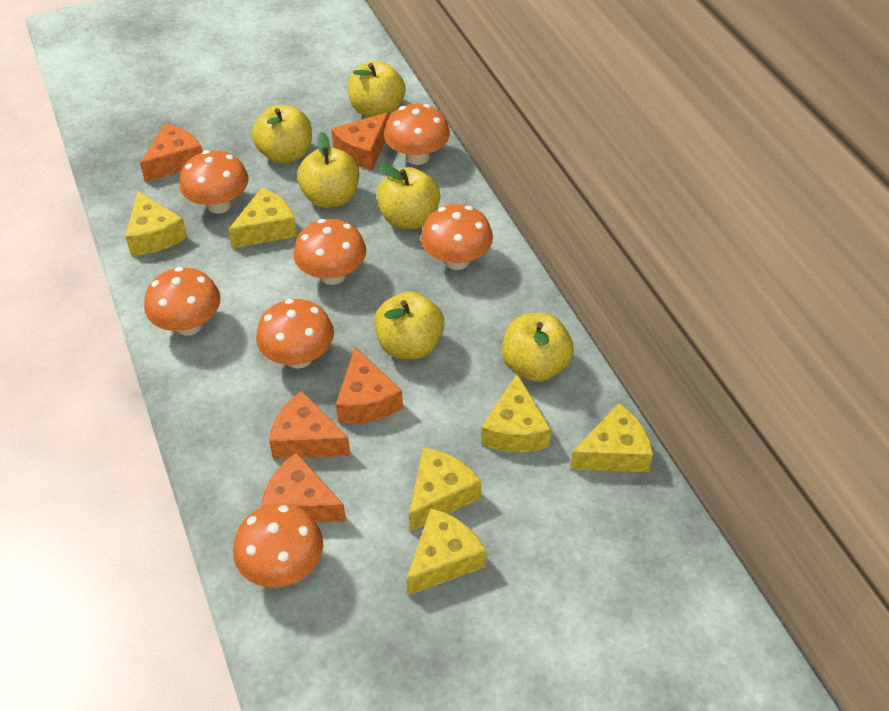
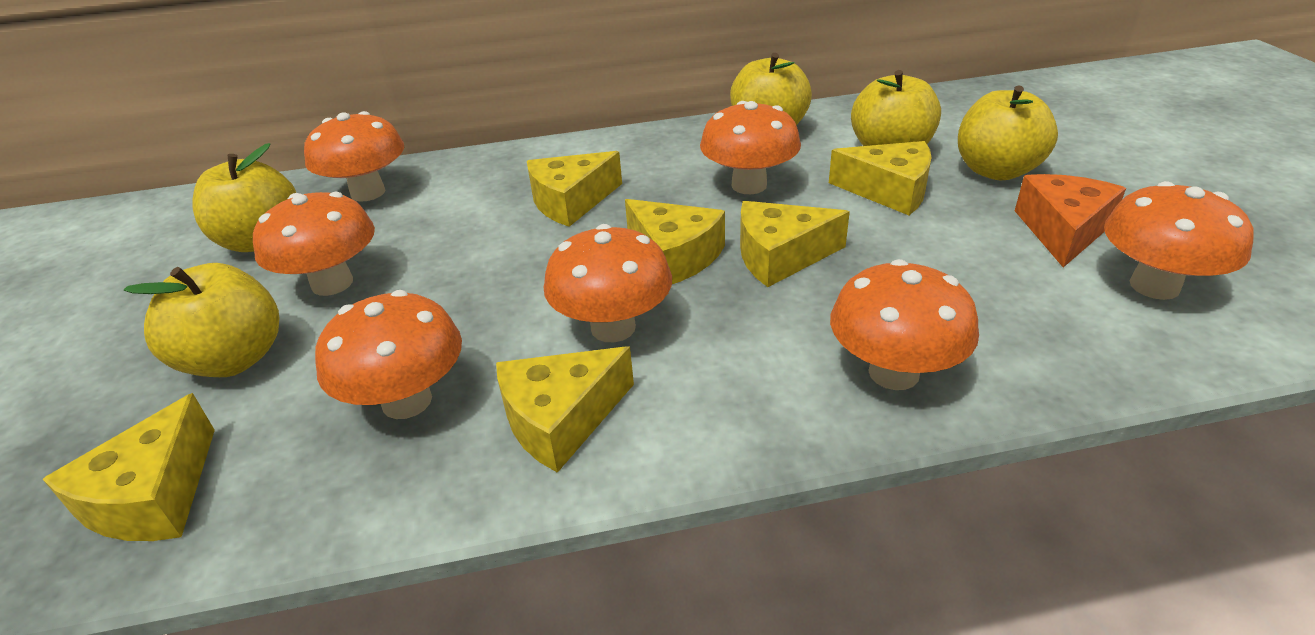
orange cheese: 5 -> 1
yellow apple: 6 -> 5

